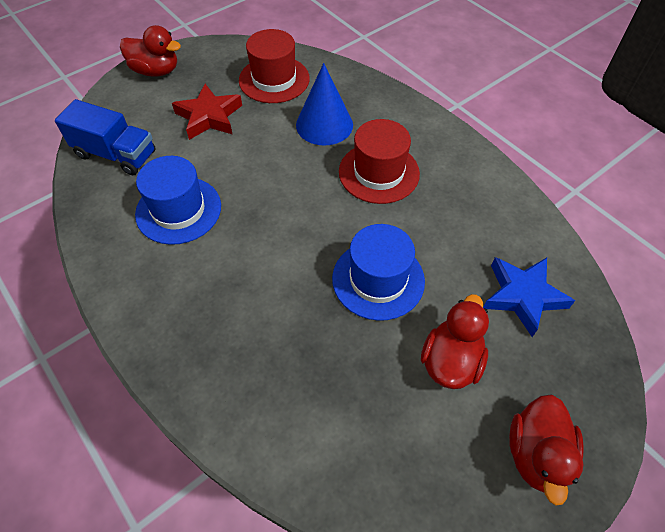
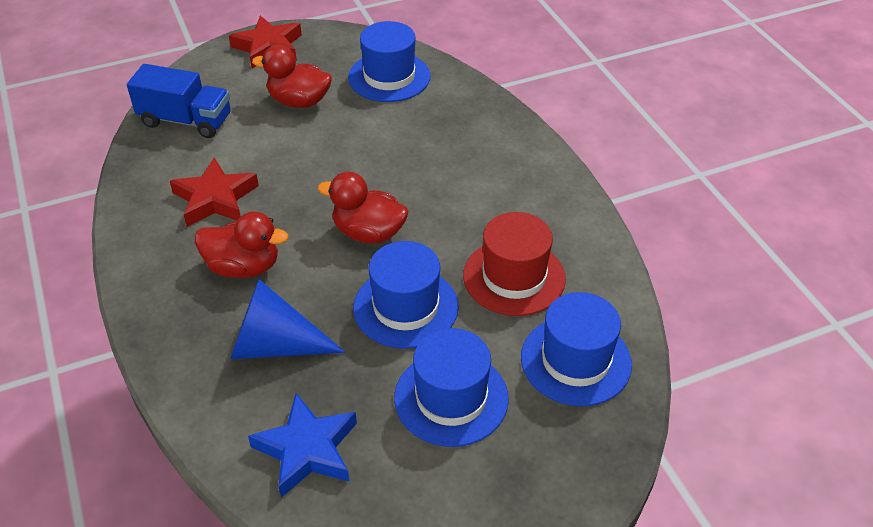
blue hat: 2 -> 4
red hat: 2 -> 1
red star: 1 -> 2

